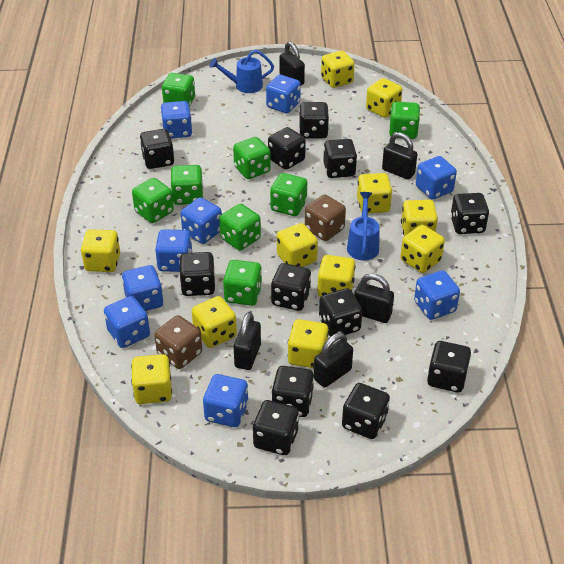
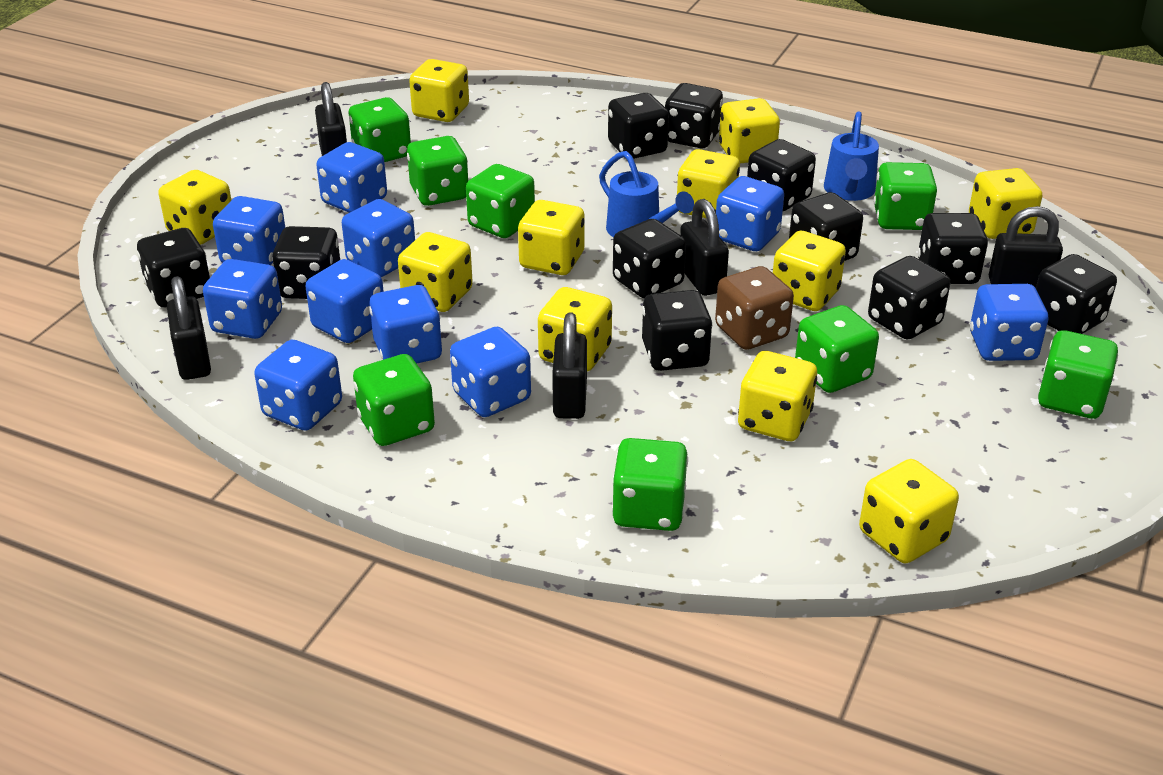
black dice: 12 -> 11
blue dice: 9 -> 10
brown dice: 2 -> 1

